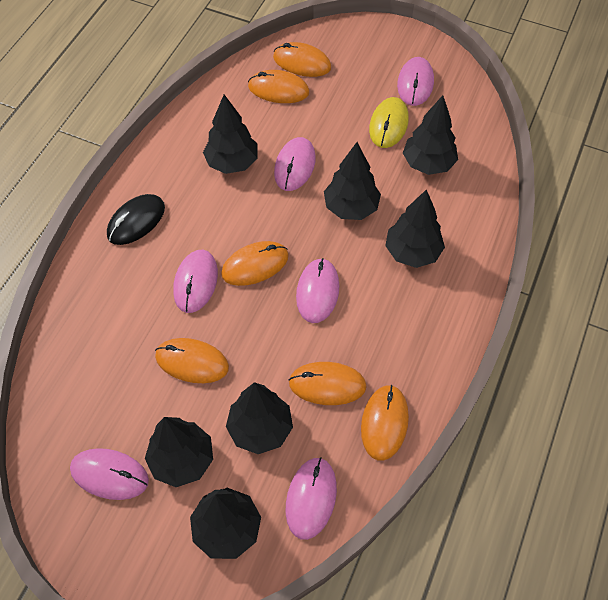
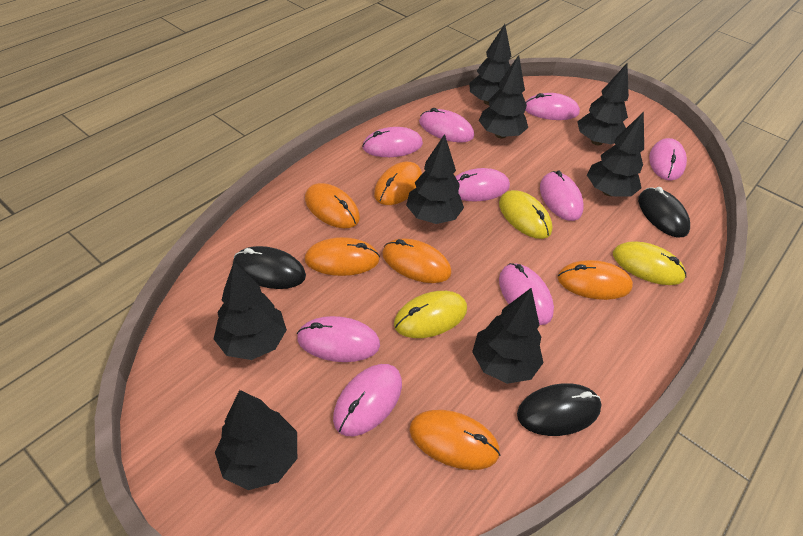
black mouse: 1 -> 3
black tree: 7 -> 8
pink mouse: 6 -> 9
yellow mouse: 1 -> 3

